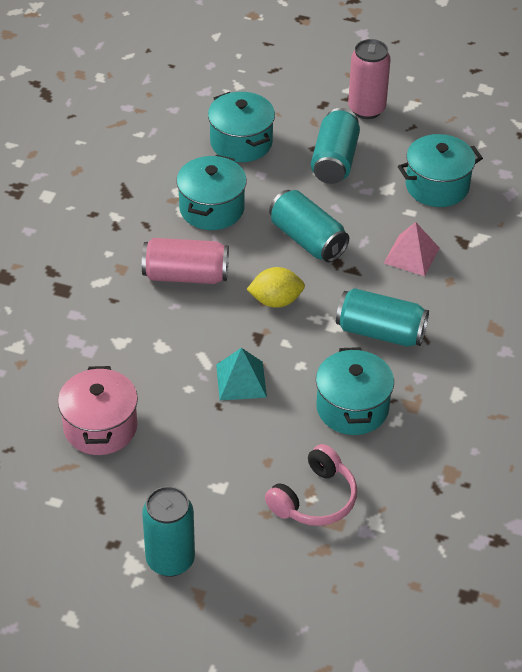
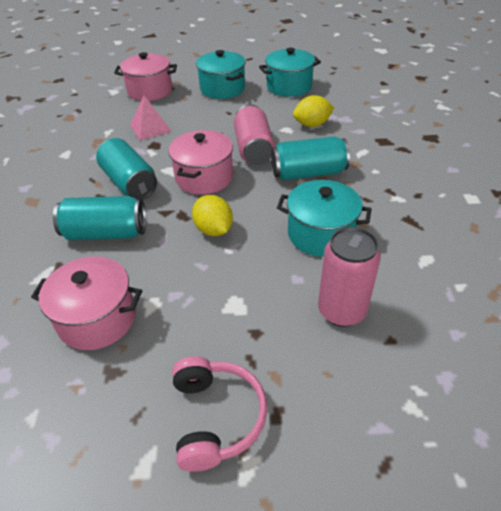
pink pot: 1 -> 3
turquoise can: 4 -> 3
turquoise pot: 4 -> 3
turquoise pyramid: 1 -> 0
yellow lemon: 1 -> 2

